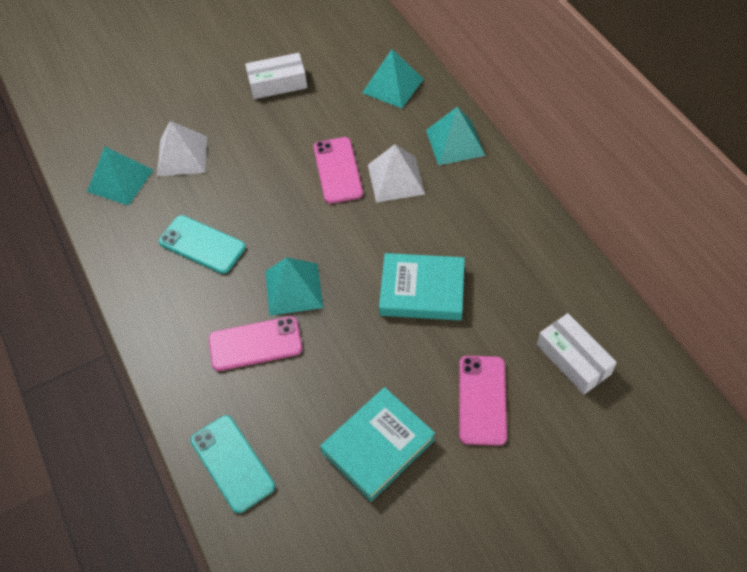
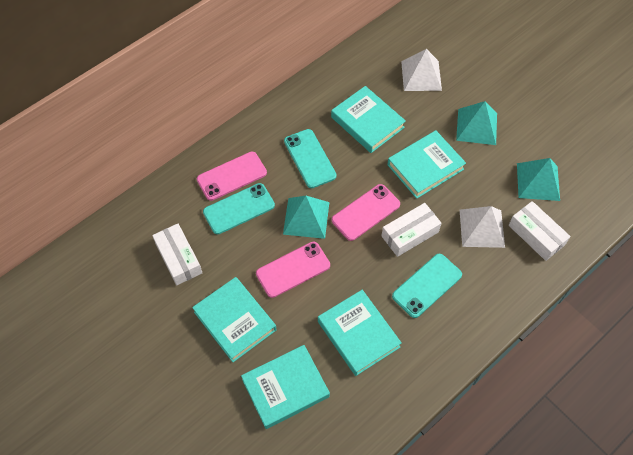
turquoise book: 2 -> 5
turquoise phone: 2 -> 3
turquoise pyramid: 4 -> 3
white box: 2 -> 3

